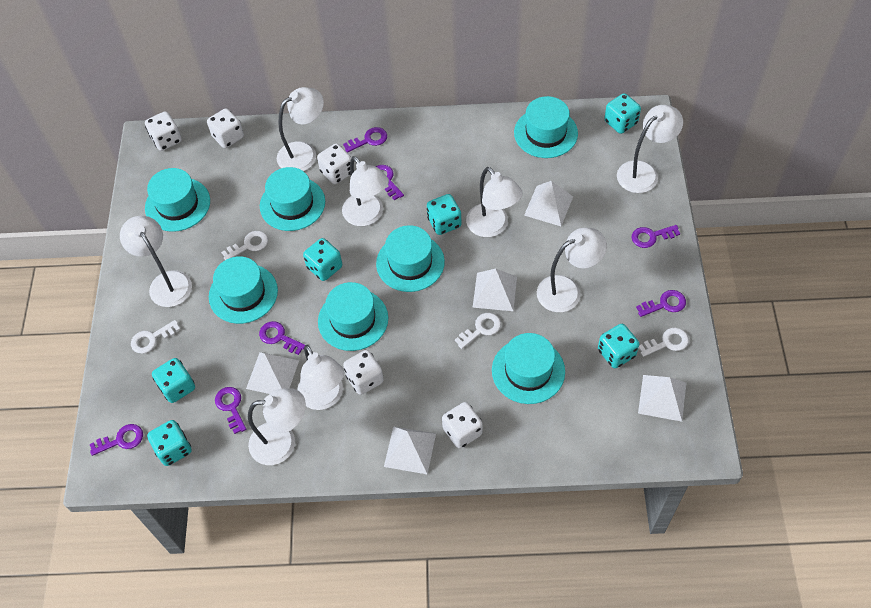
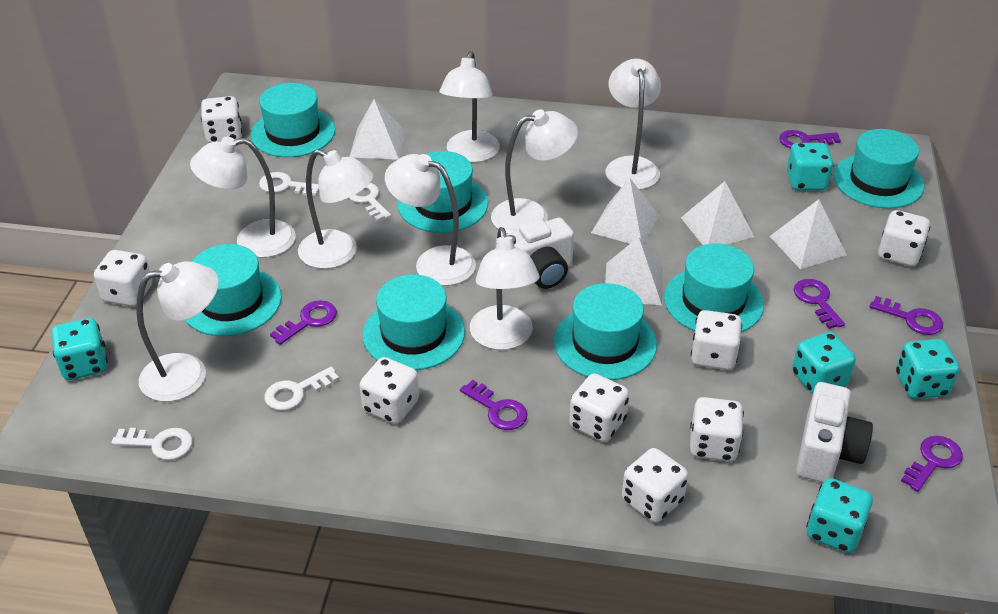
purple key: 7 -> 6
turquoise dice: 6 -> 5
white camera: 0 -> 2
white dice: 5 -> 8

